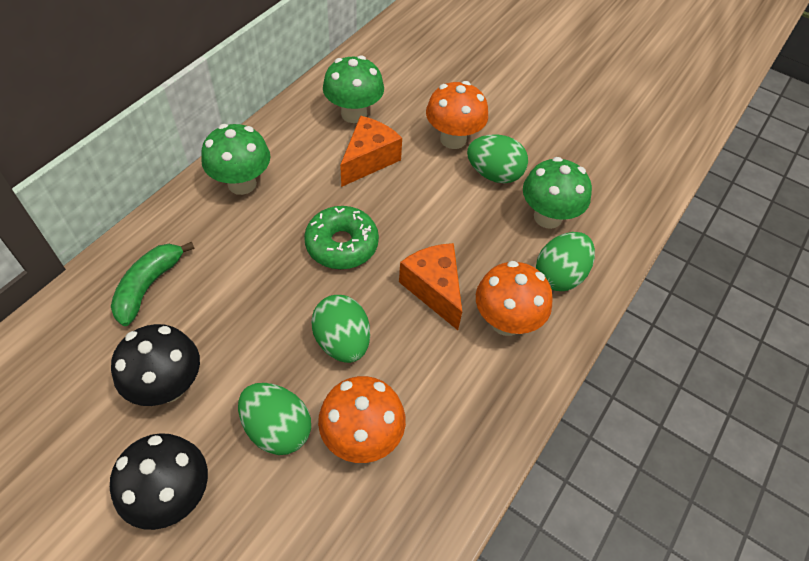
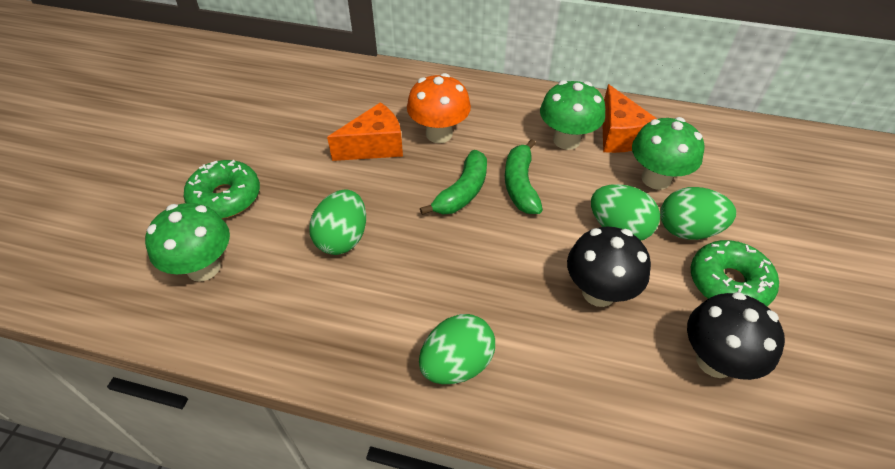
green banana: 1 -> 2
green donut: 1 -> 2
orange mushroom: 3 -> 1

